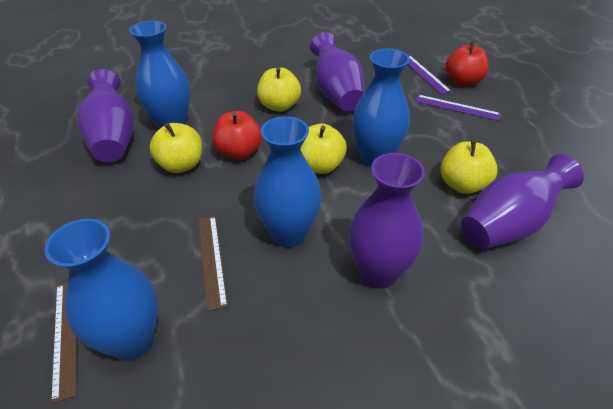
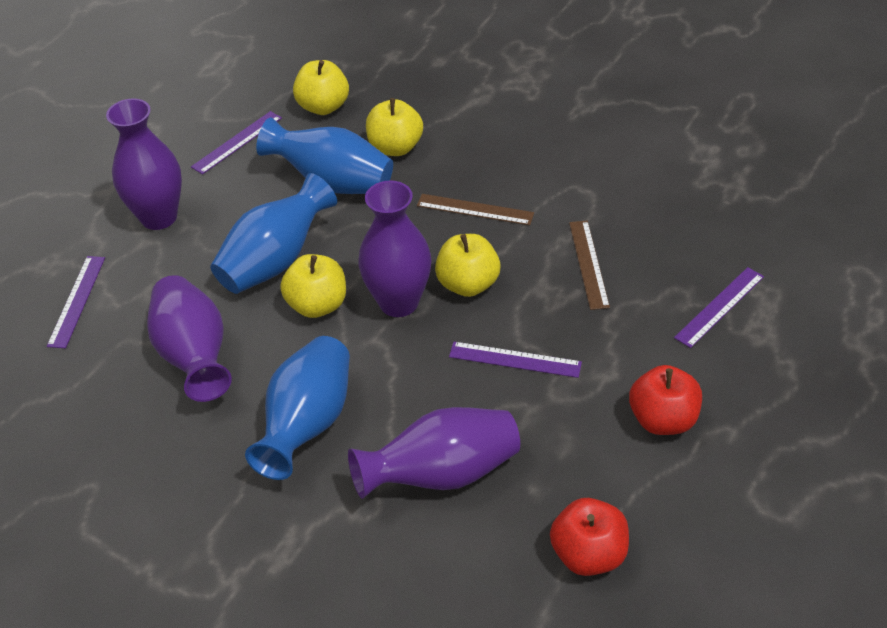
blue vase: 4 -> 3
purple ruler: 2 -> 4

